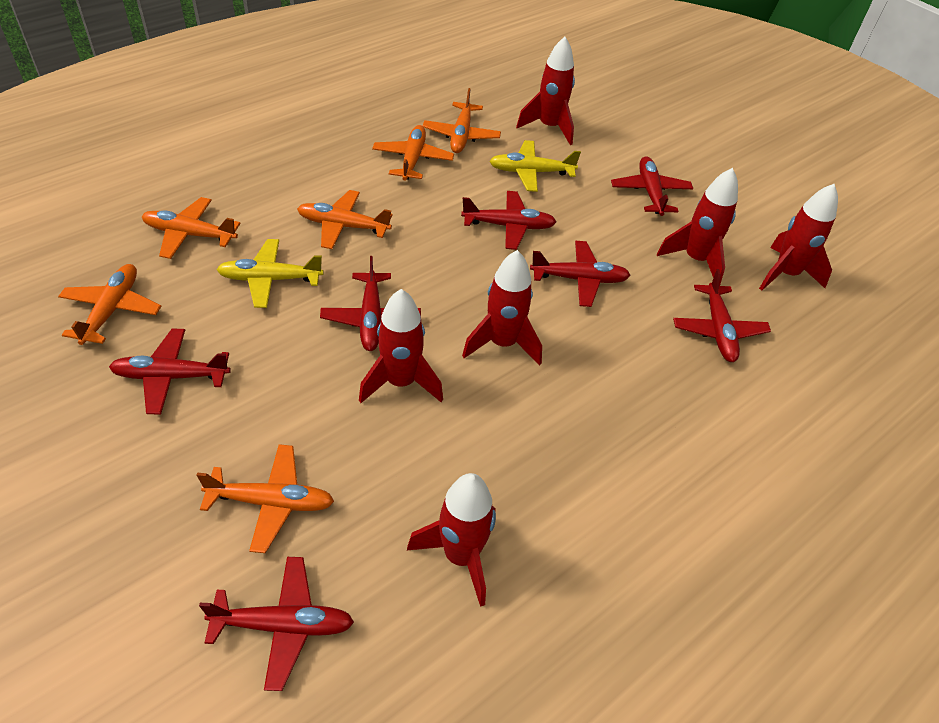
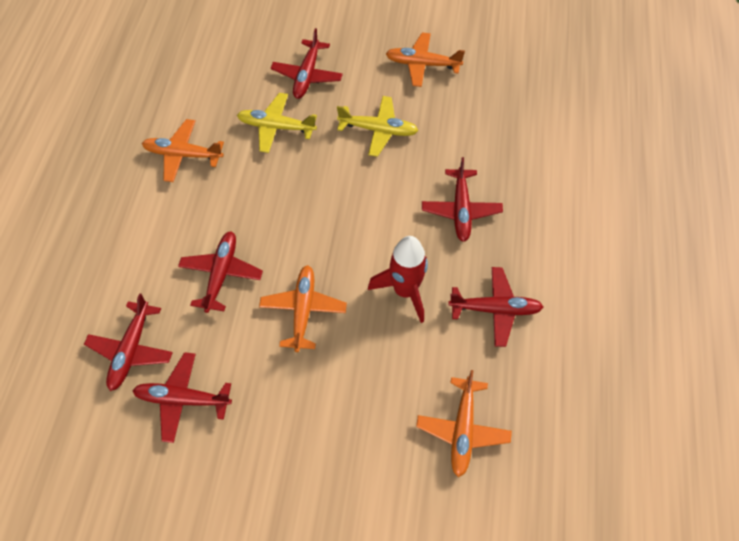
orange plane: 6 -> 4
red plane: 7 -> 6
red rocket: 6 -> 1

